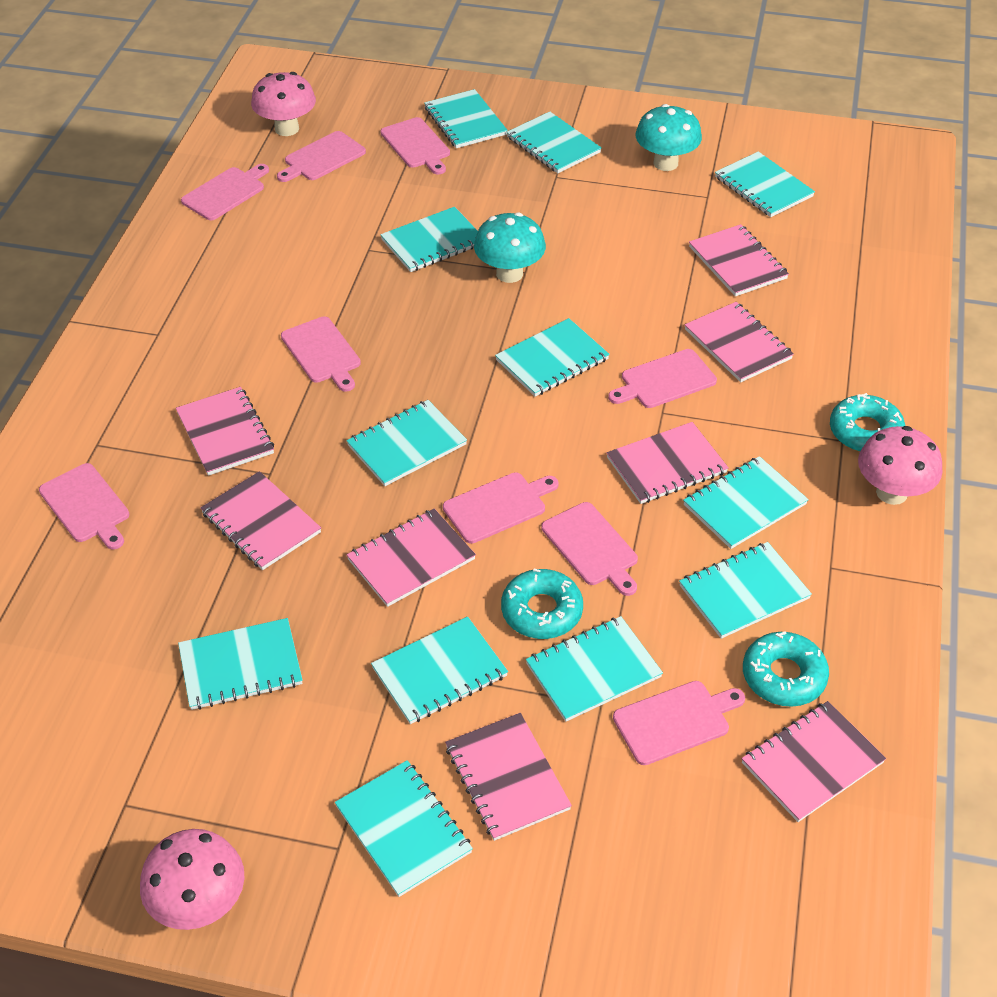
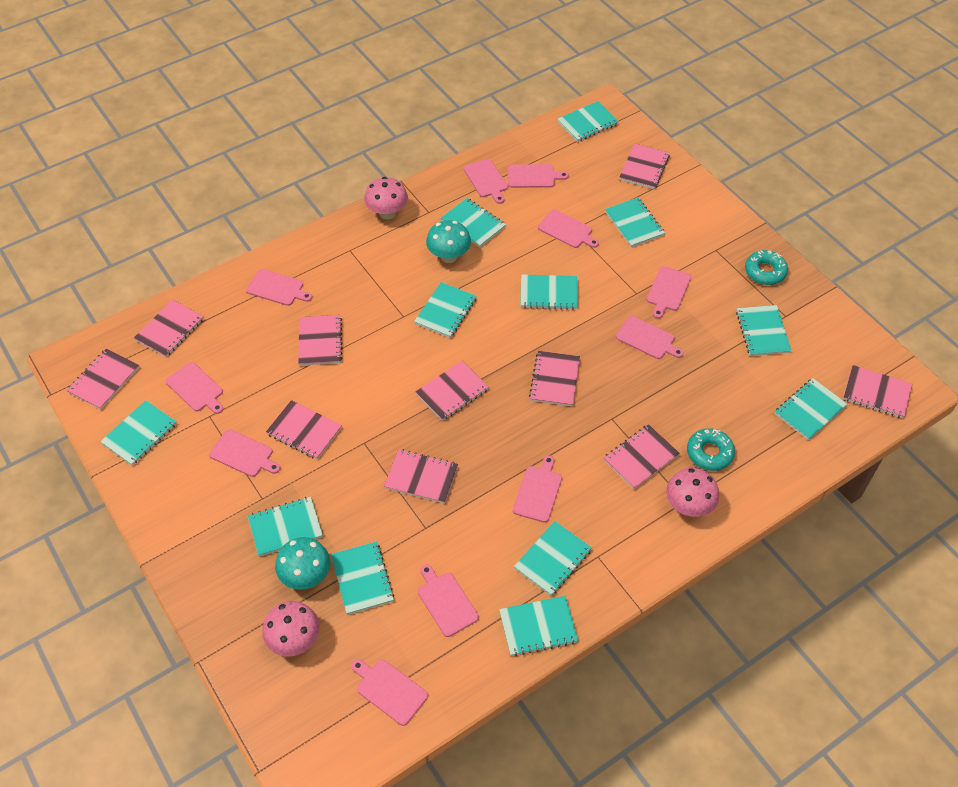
pink cutting board: 9 -> 11
pink notebook: 8 -> 10
turquoise donut: 3 -> 2

